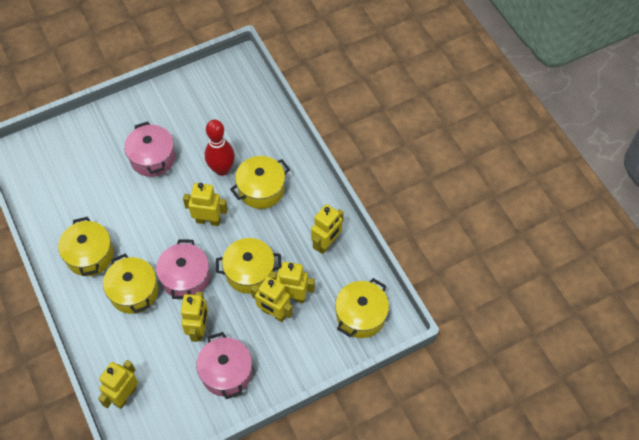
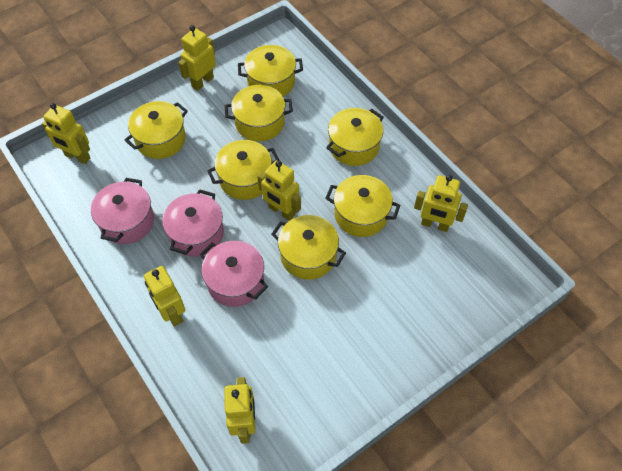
red bowling pin: 1 -> 0
yellow pot: 5 -> 7

